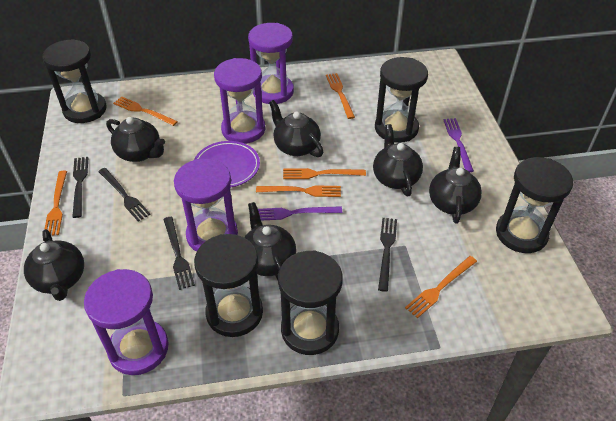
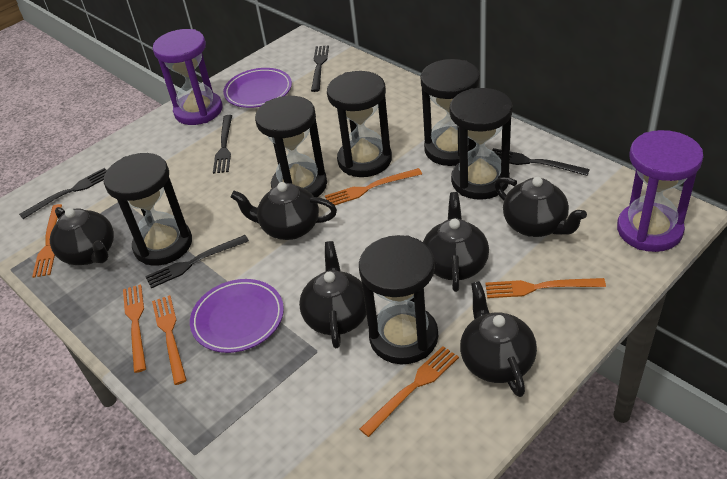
black fork: 4 -> 5
black hourglass: 5 -> 6
purple fork: 2 -> 0
purple hourglass: 4 -> 2
purple plate: 1 -> 2

